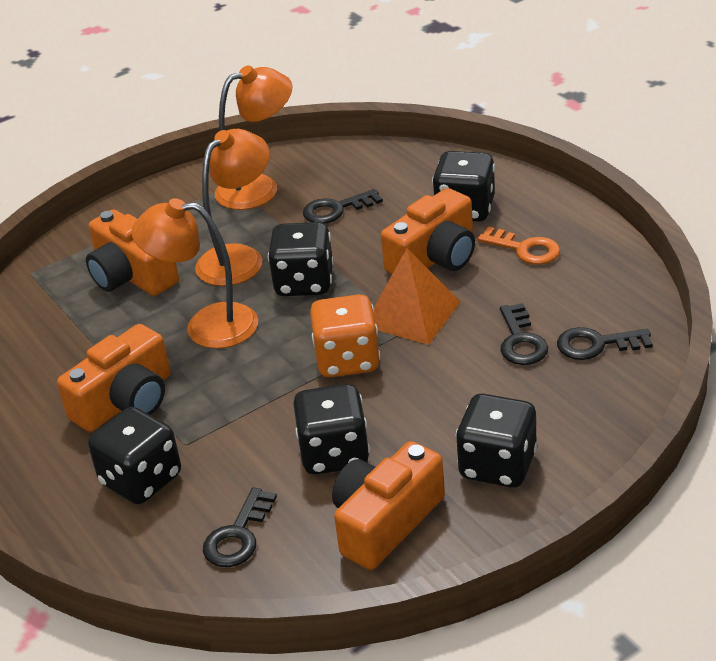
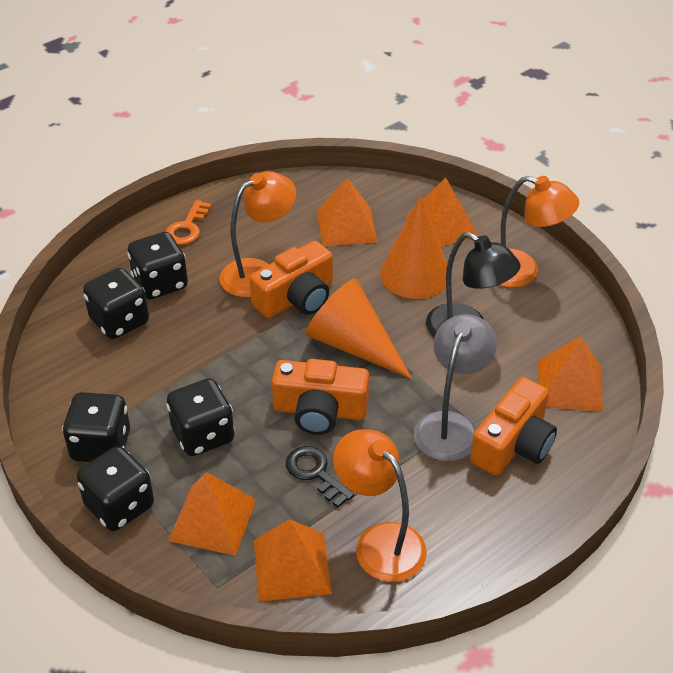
black key: 4 -> 1
black lamp: 0 -> 1
grey lamp: 0 -> 1
orange camera: 4 -> 3
orange cone: 0 -> 2
orange dice: 1 -> 0
orange pyramid: 1 -> 5

